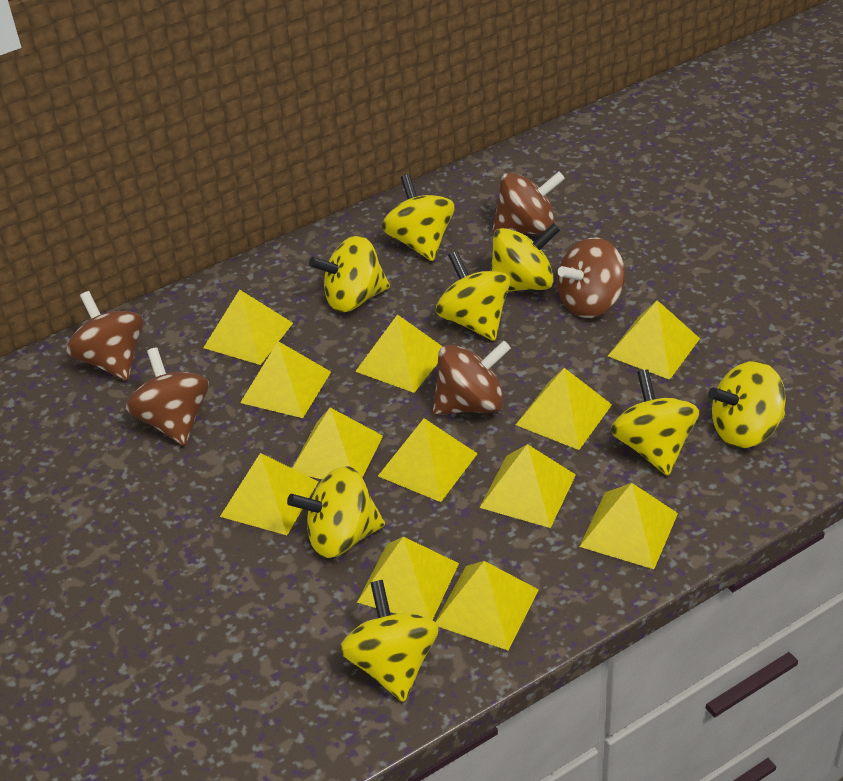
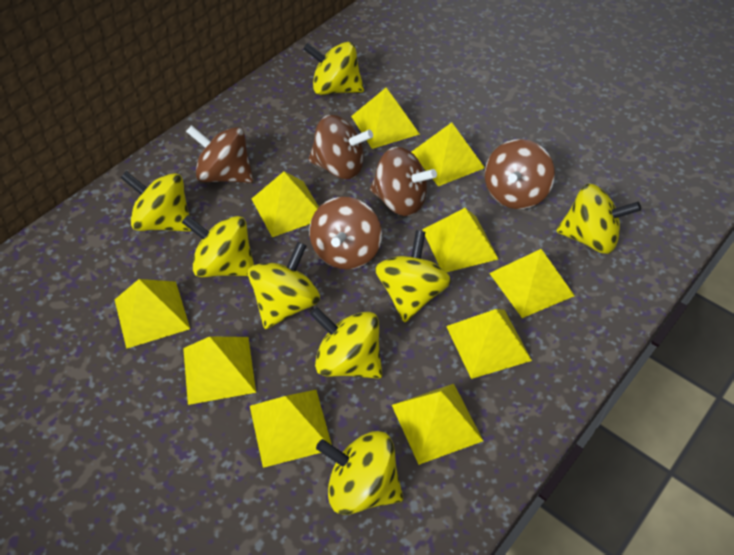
yellow pyramid: 12 -> 10

